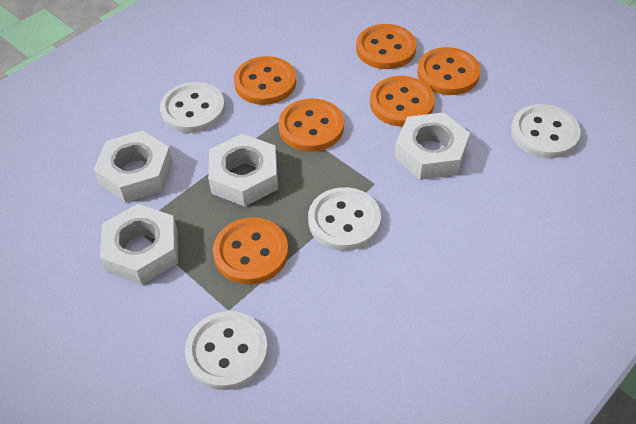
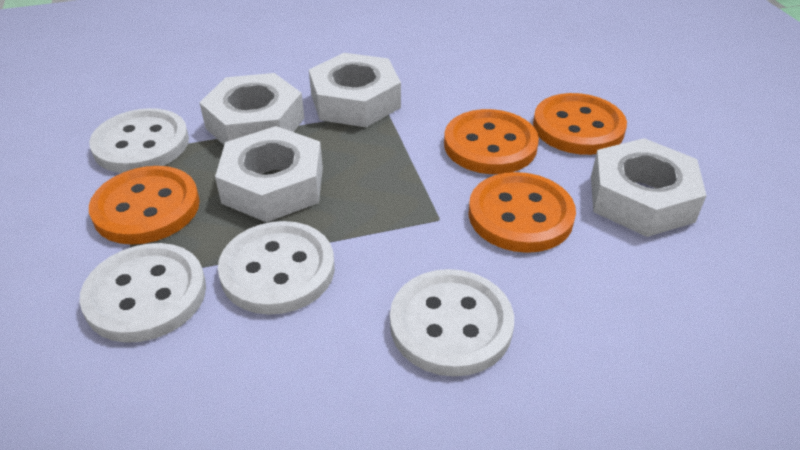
orange button: 6 -> 4

